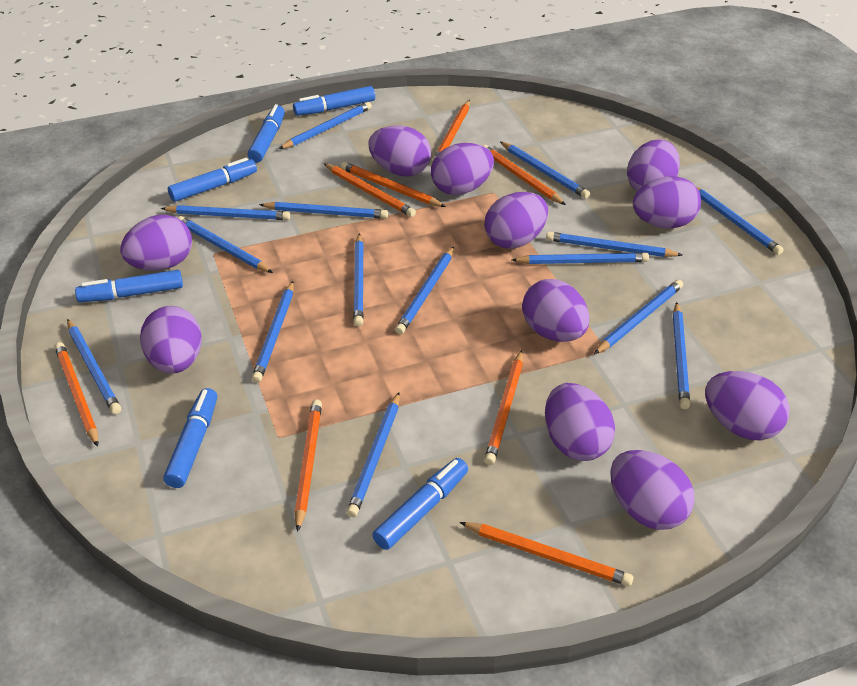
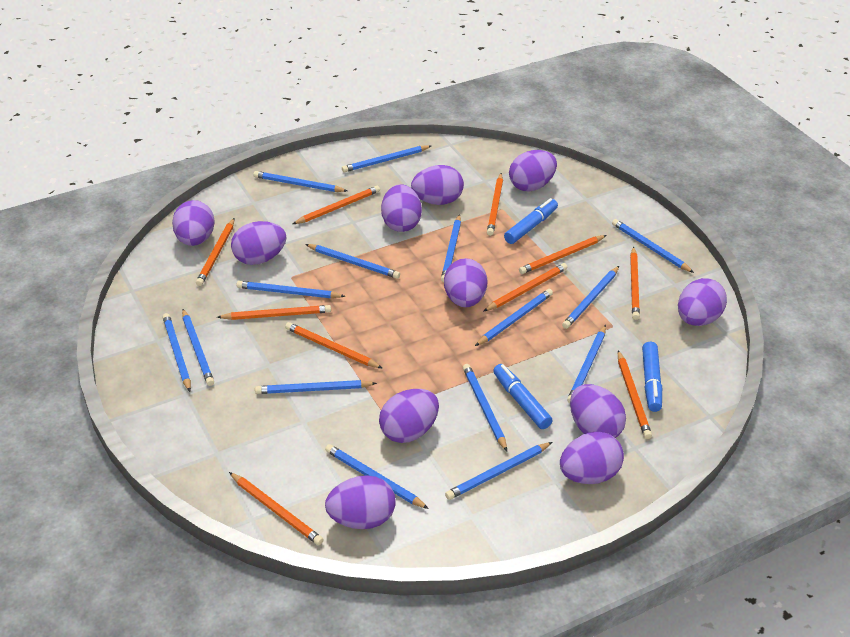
blue marker: 6 -> 3
orange pencil: 8 -> 10

